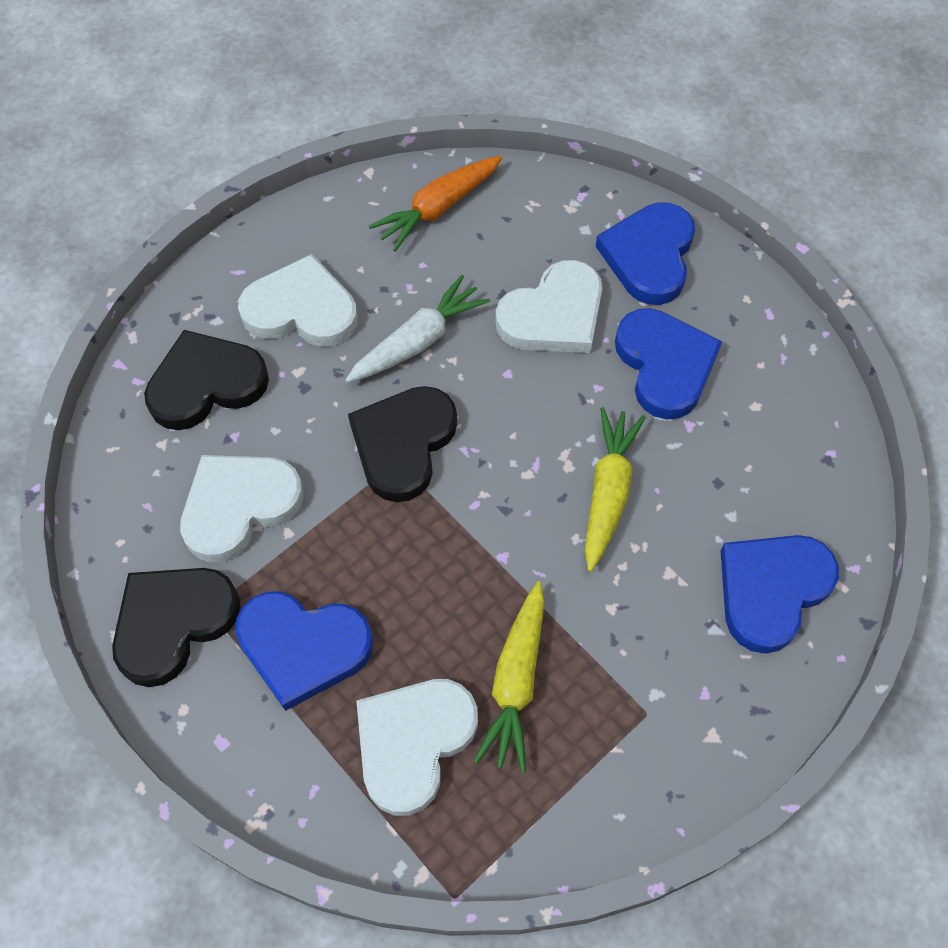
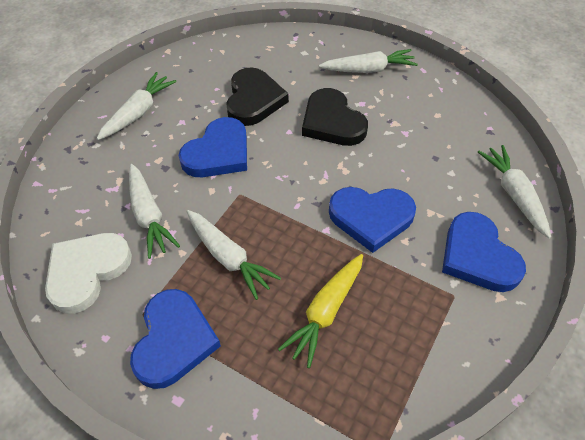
black heart: 3 -> 2
orange carrot: 1 -> 0
white carrot: 1 -> 5
white heart: 4 -> 1
yellow carrot: 2 -> 1

